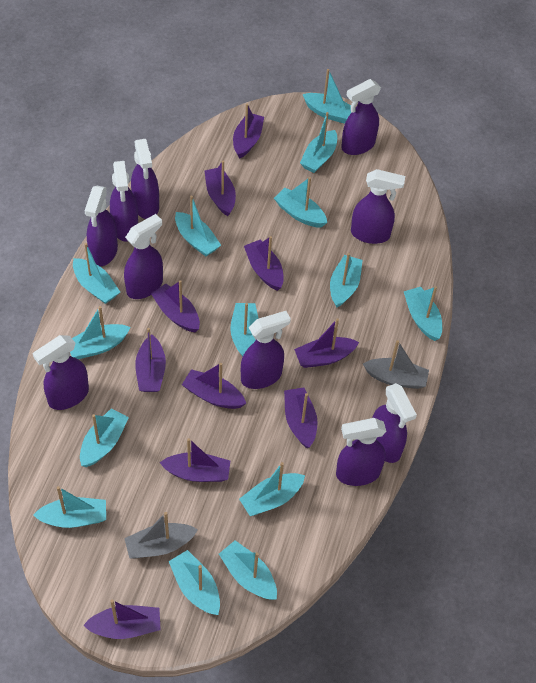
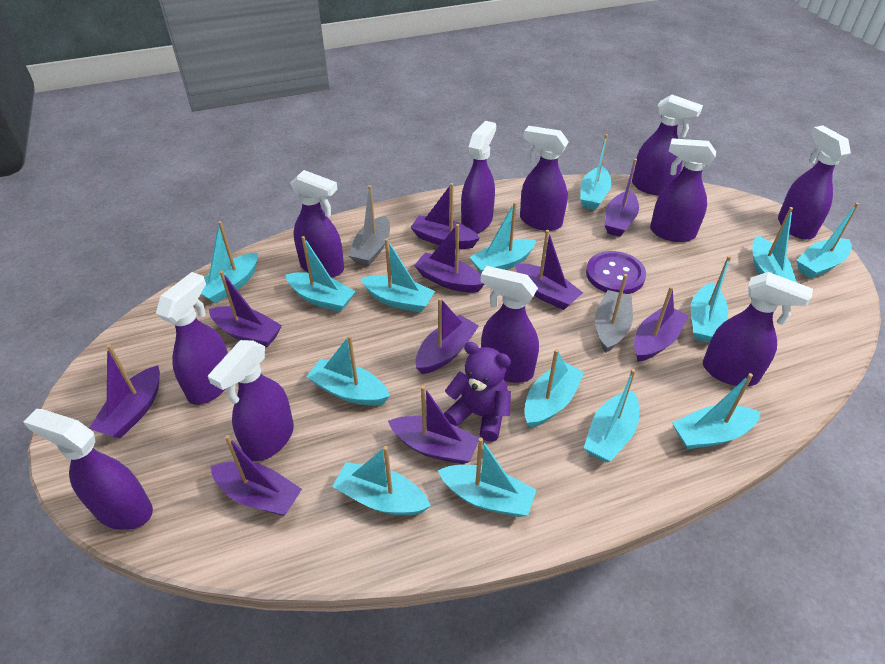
purple button: 0 -> 1
purple spray bottle: 10 -> 11
purple teddy bear: 0 -> 1

